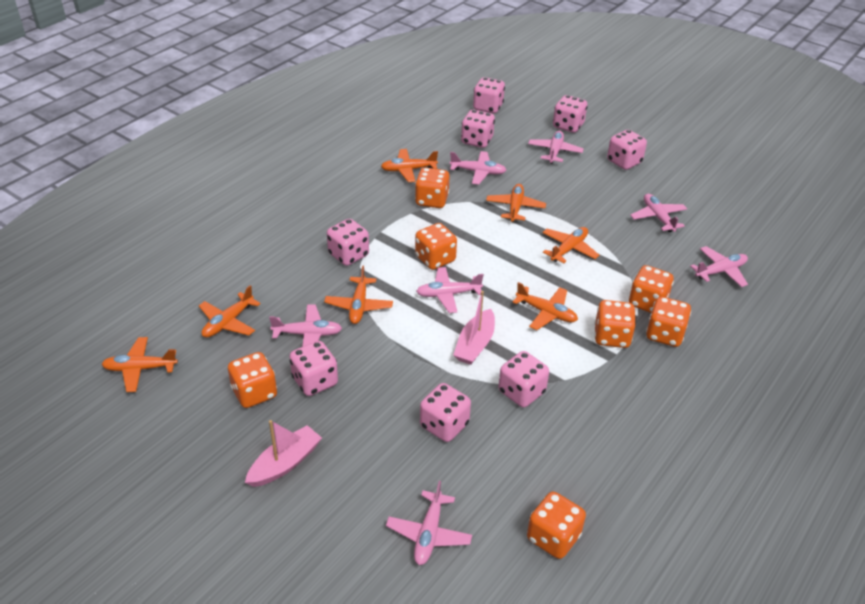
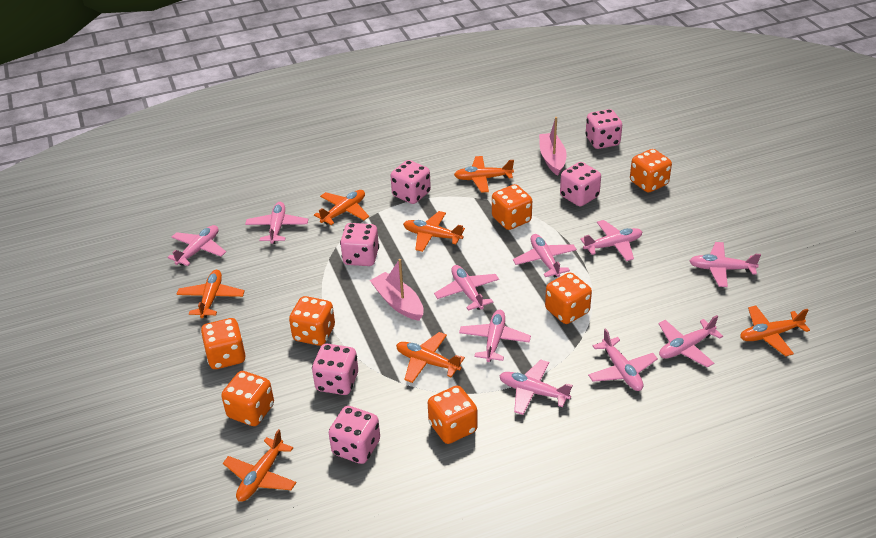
pink dice: 8 -> 6
pink plane: 7 -> 10

